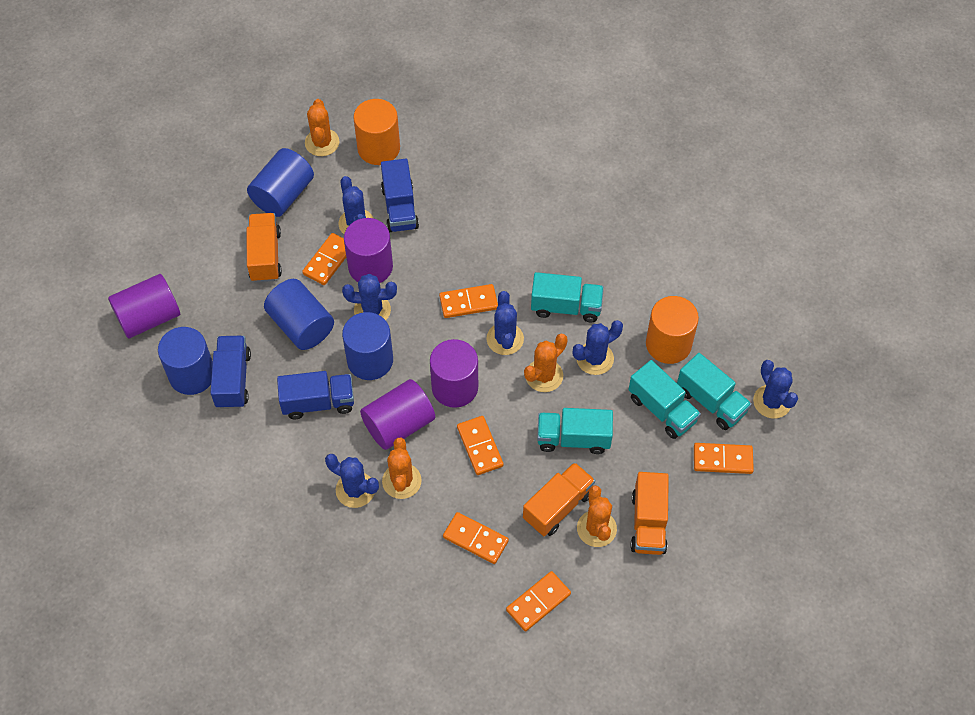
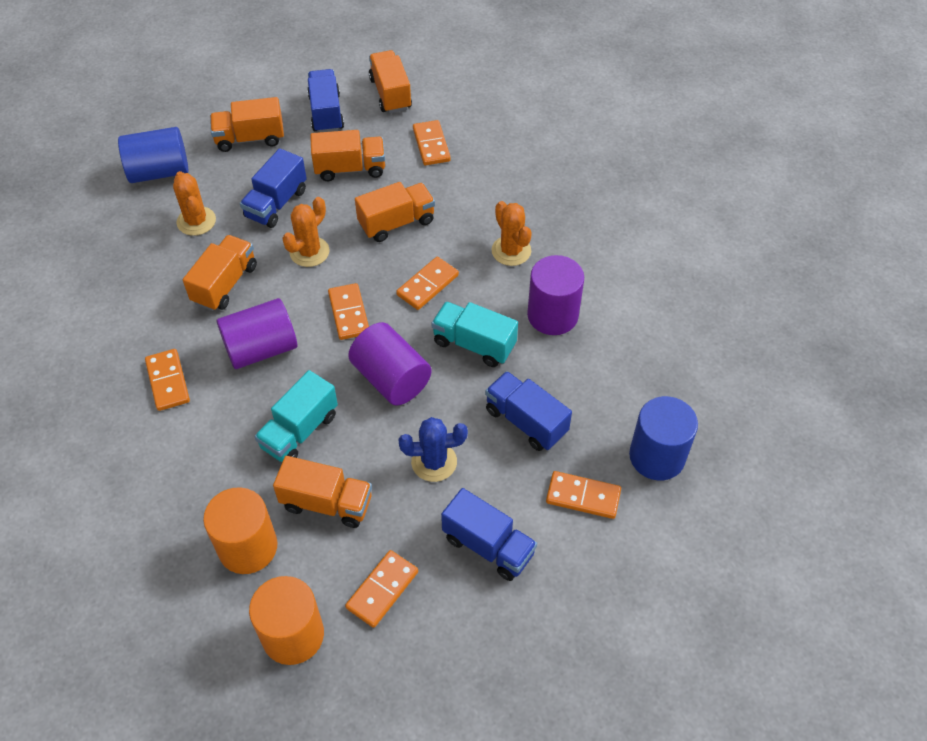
blue cactus: 6 -> 1
blue cylinder: 4 -> 2
blue truck: 3 -> 4
orange cactus: 4 -> 3
orange truck: 3 -> 6
purple cylinder: 4 -> 3
turquoise truck: 4 -> 2

